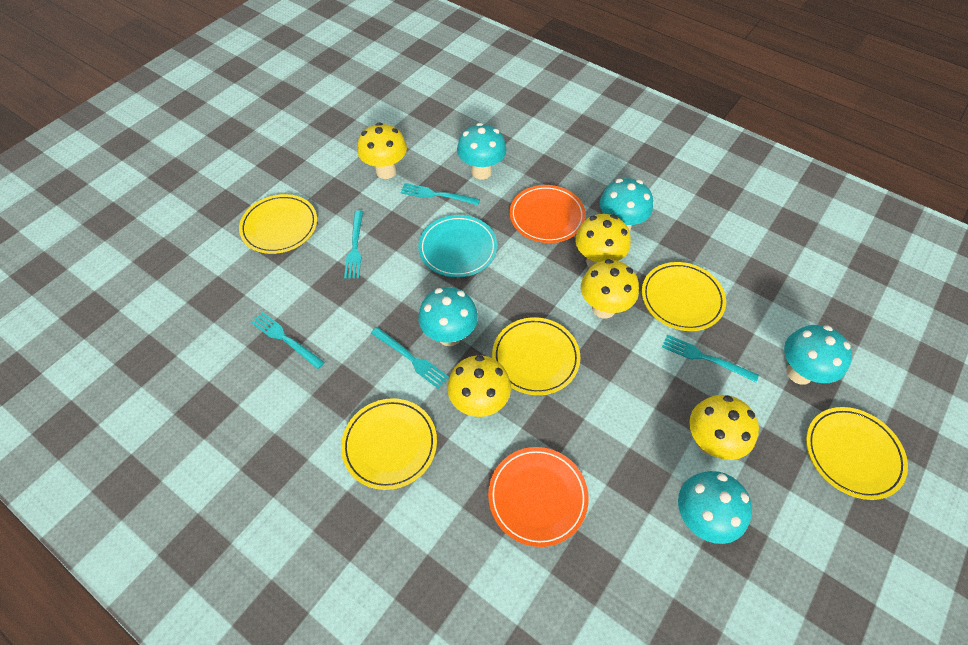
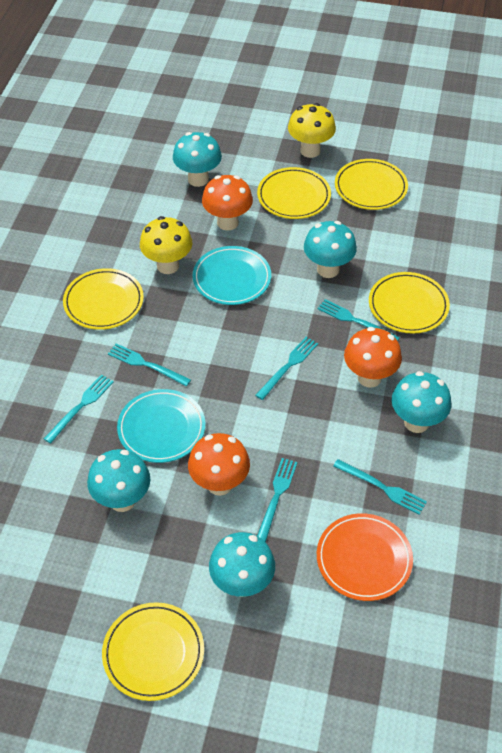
orange mushroom: 0 -> 3
orange plate: 2 -> 1
turquoise fork: 5 -> 6
turquoise plate: 1 -> 2
yellow mushroom: 5 -> 2

